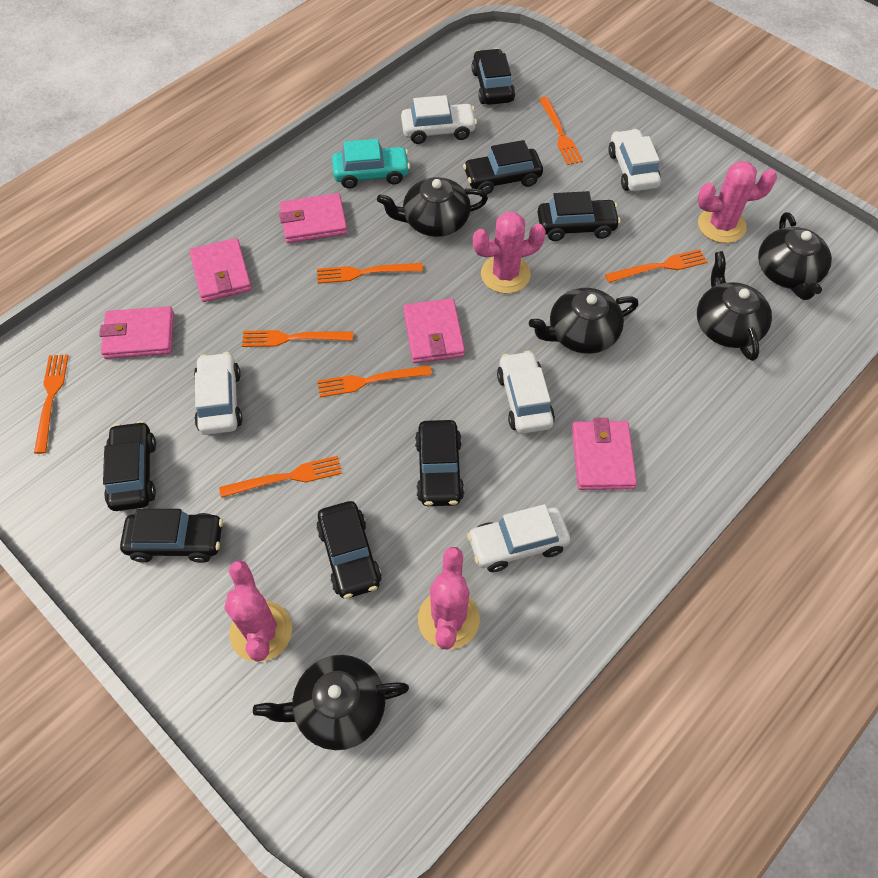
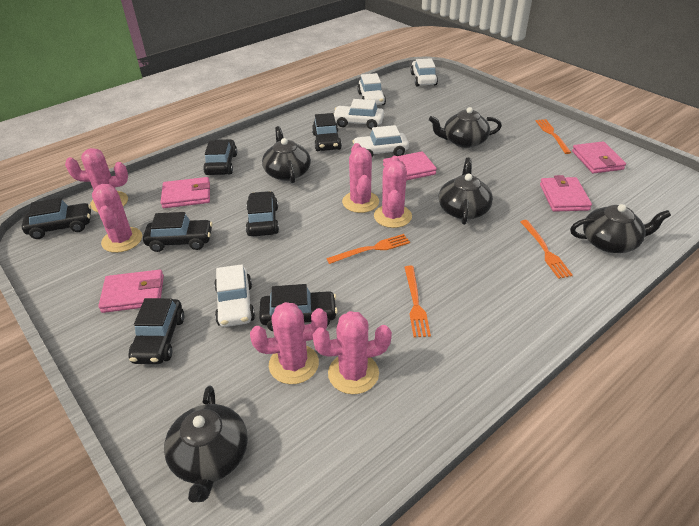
orange fork: 7 -> 4
pink cactus: 4 -> 6
turquoise car: 1 -> 0

